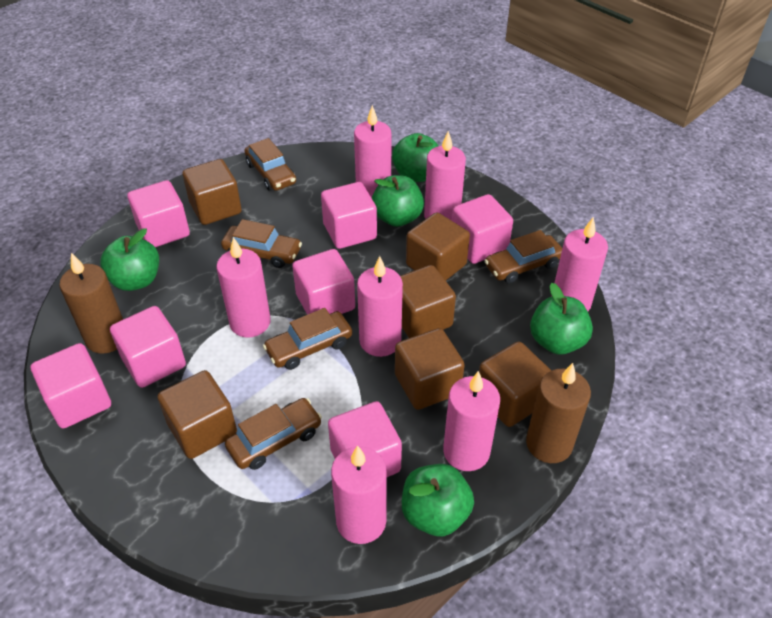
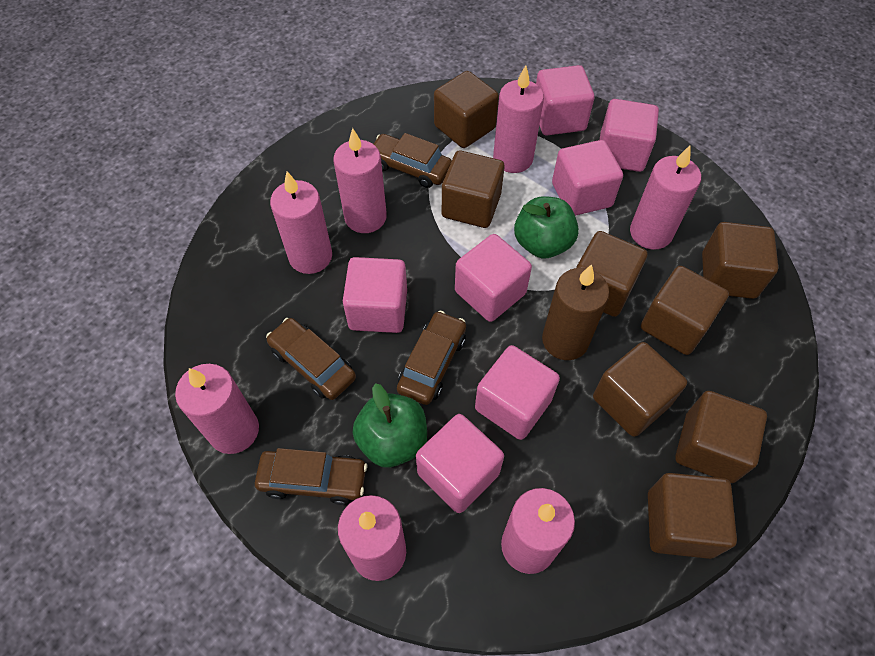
brown candle: 2 -> 1
brown car: 5 -> 4
brown cube: 6 -> 8
green apple: 5 -> 2

